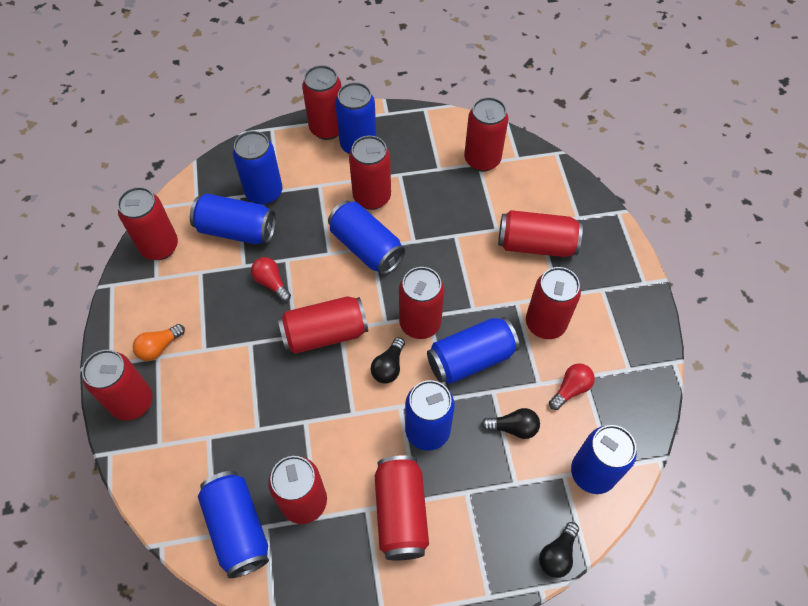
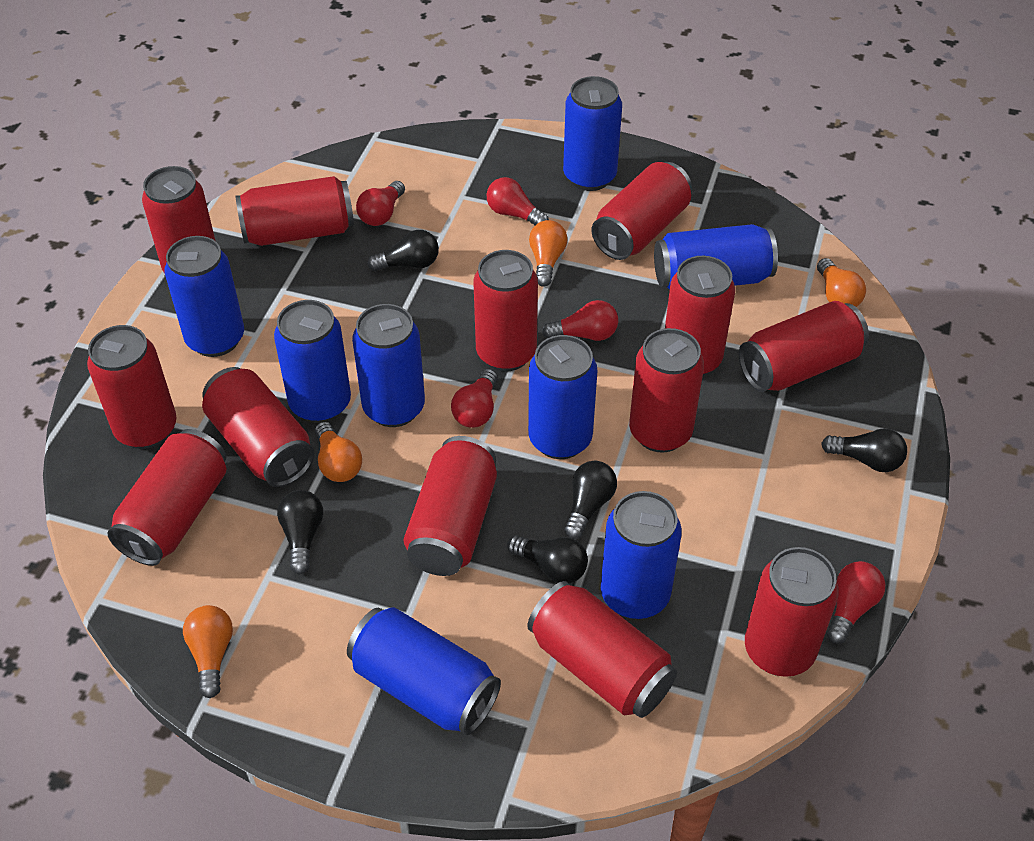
black light bulb: 3 -> 5
orange light bulb: 1 -> 4
red can: 11 -> 13
red light bulb: 2 -> 5

